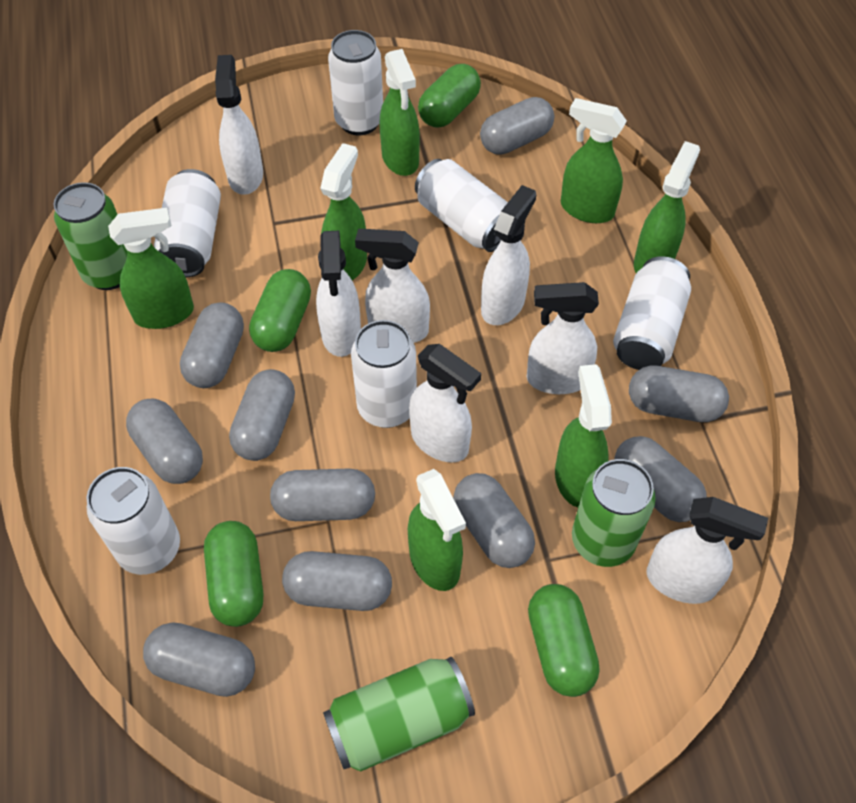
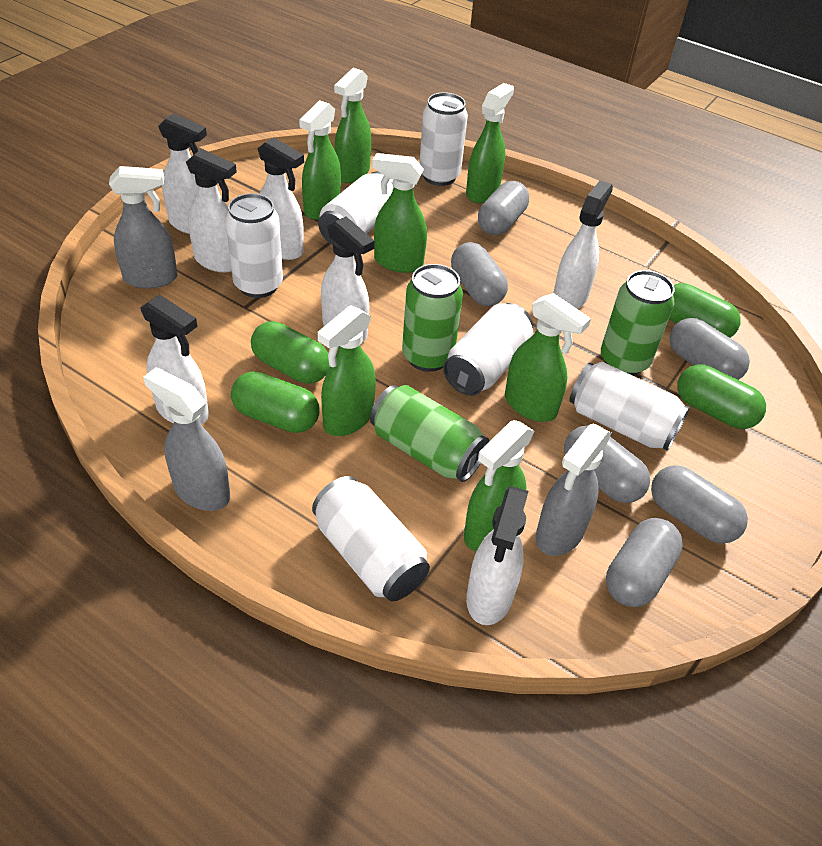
grey capsule: 10 -> 6
grey spray bottle: 0 -> 3

